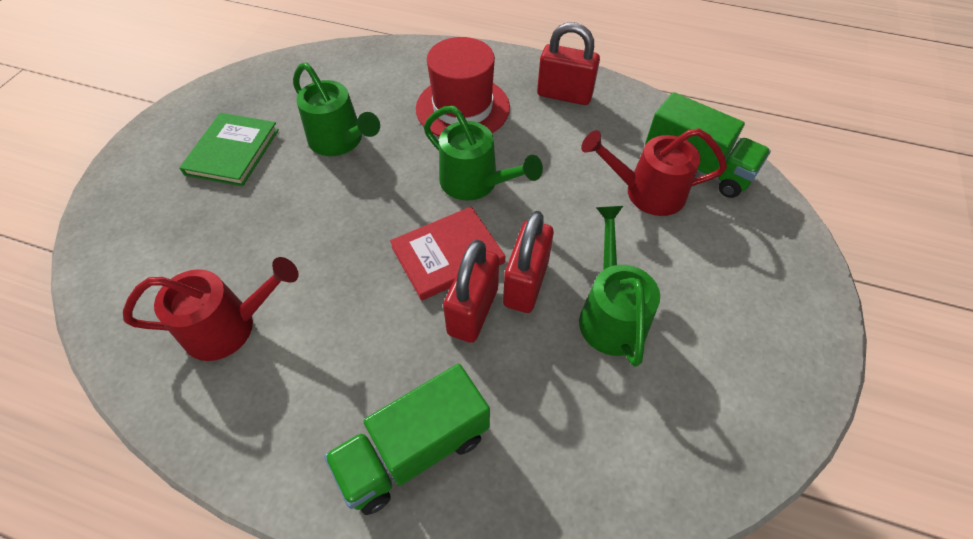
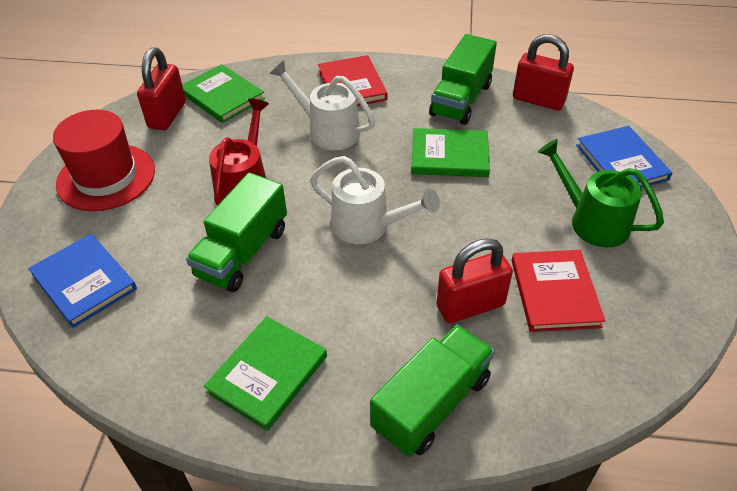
blue book: 0 -> 2
green book: 1 -> 3
green truck: 2 -> 3
green watering can: 3 -> 1
red book: 1 -> 2
red watering can: 2 -> 1
white watering can: 0 -> 2

